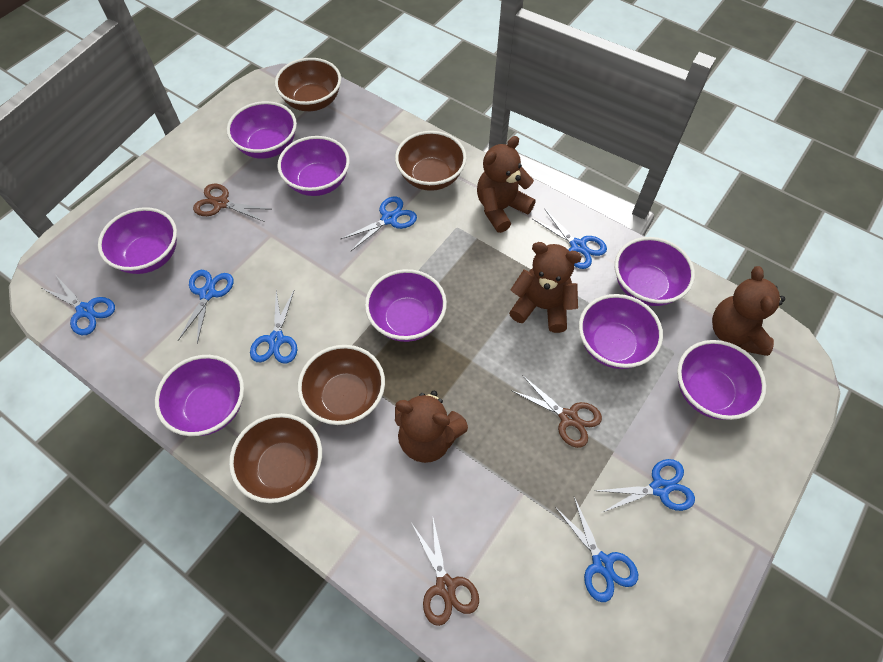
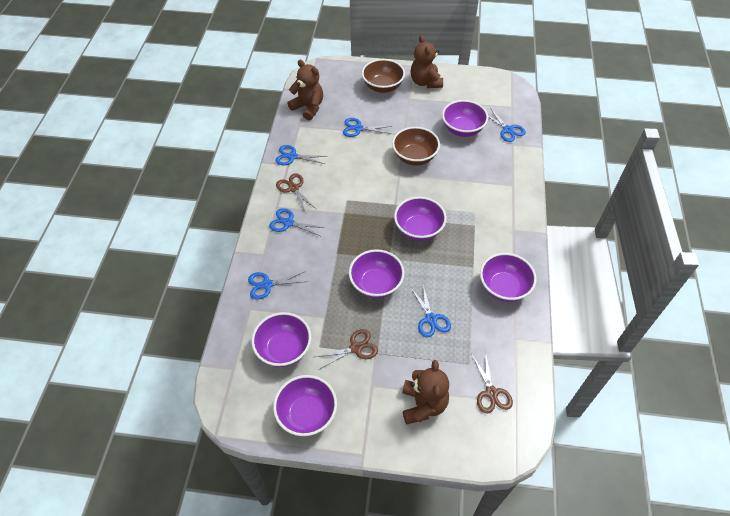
blue scissors: 7 -> 6
brown bowl: 4 -> 2
brown teddy bear: 4 -> 3
purple bowl: 8 -> 6

